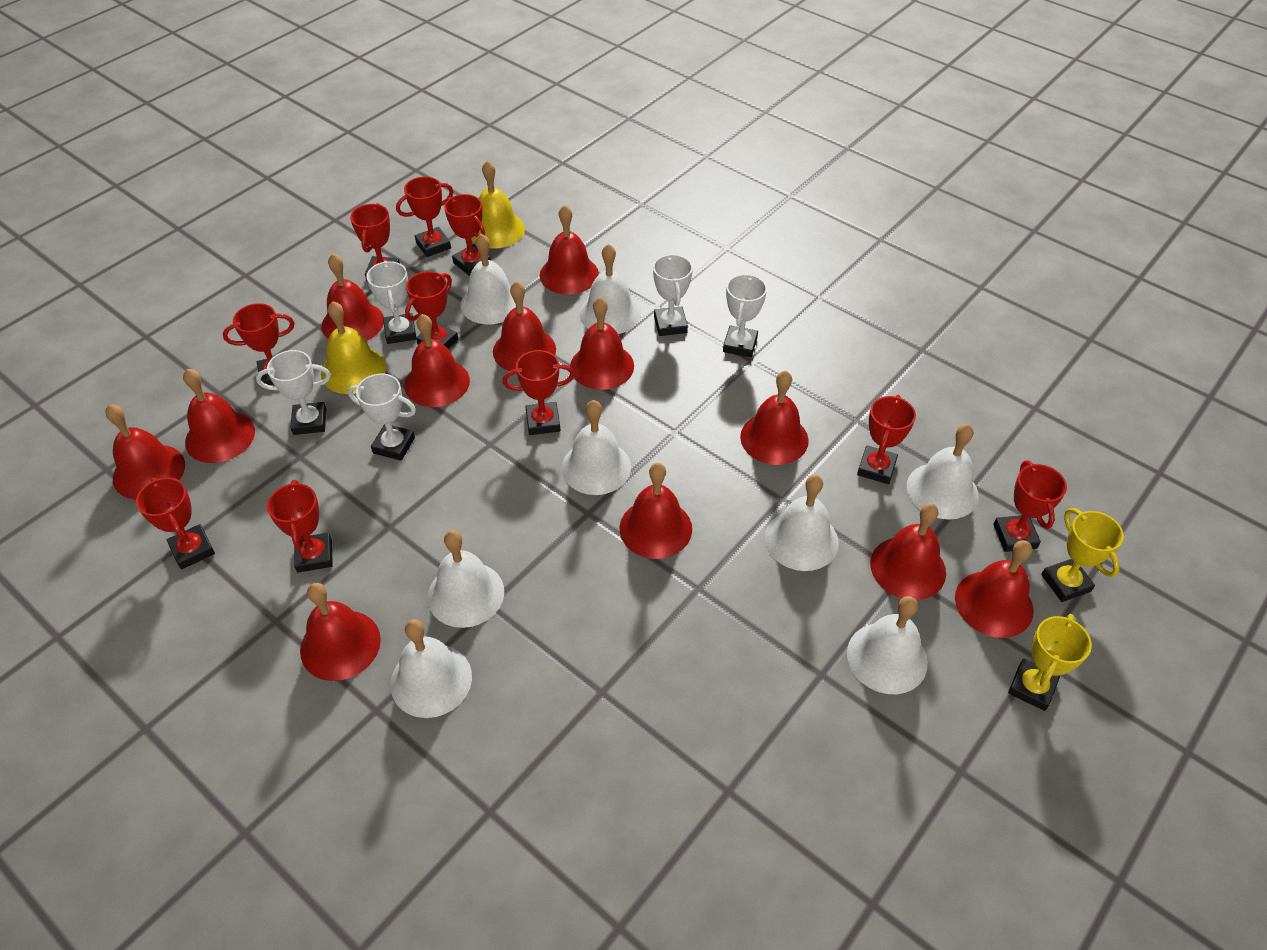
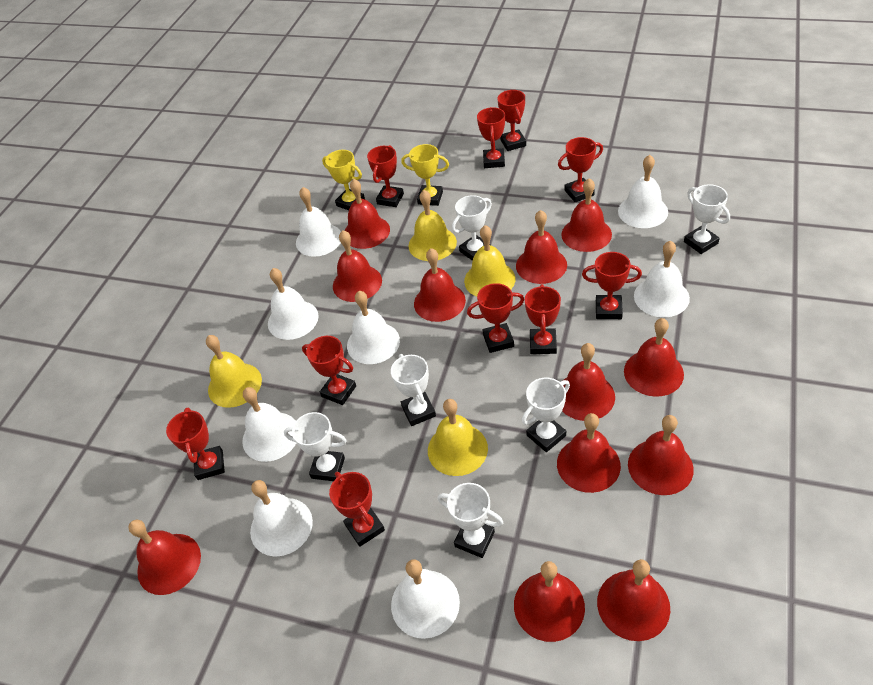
white trophy: 5 -> 6
yellow bell: 2 -> 4

